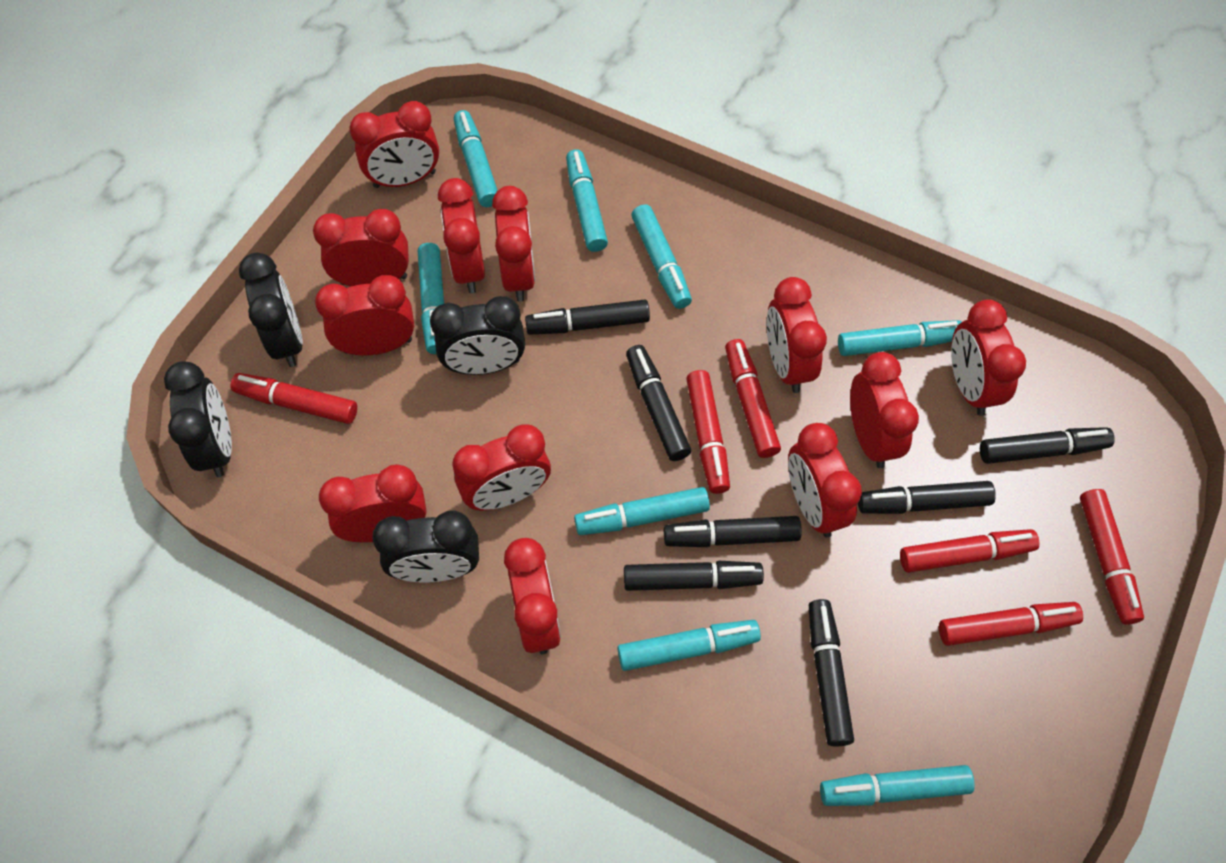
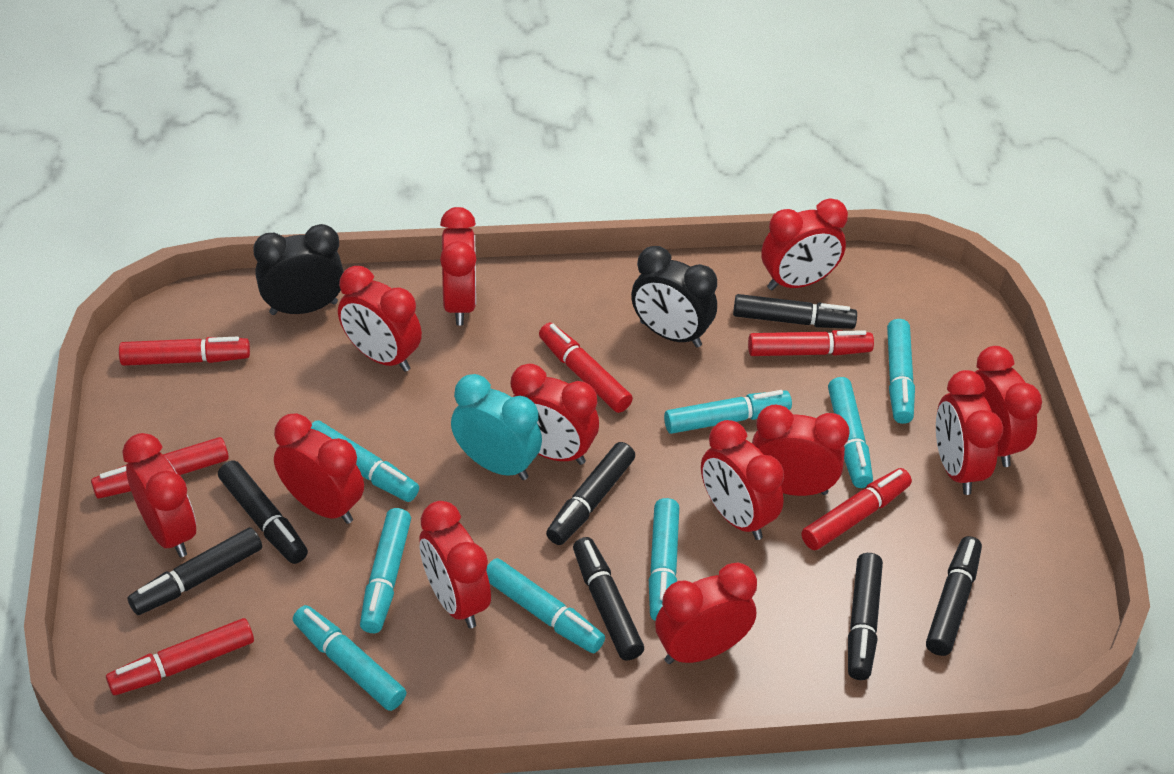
black clock: 4 -> 2
turquoise clock: 0 -> 1

